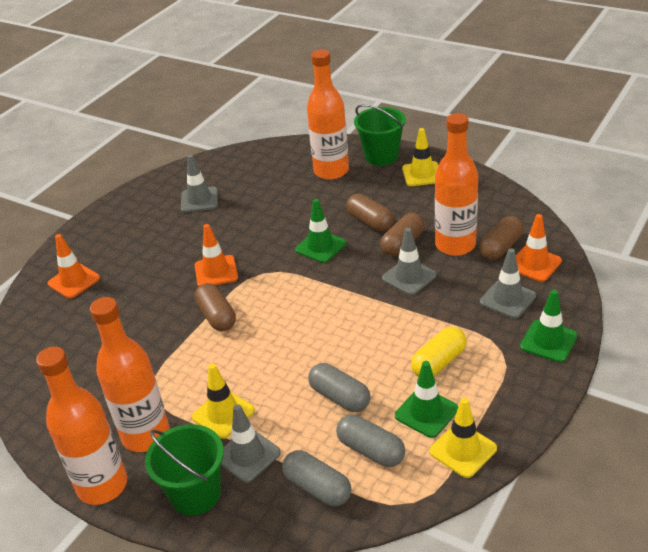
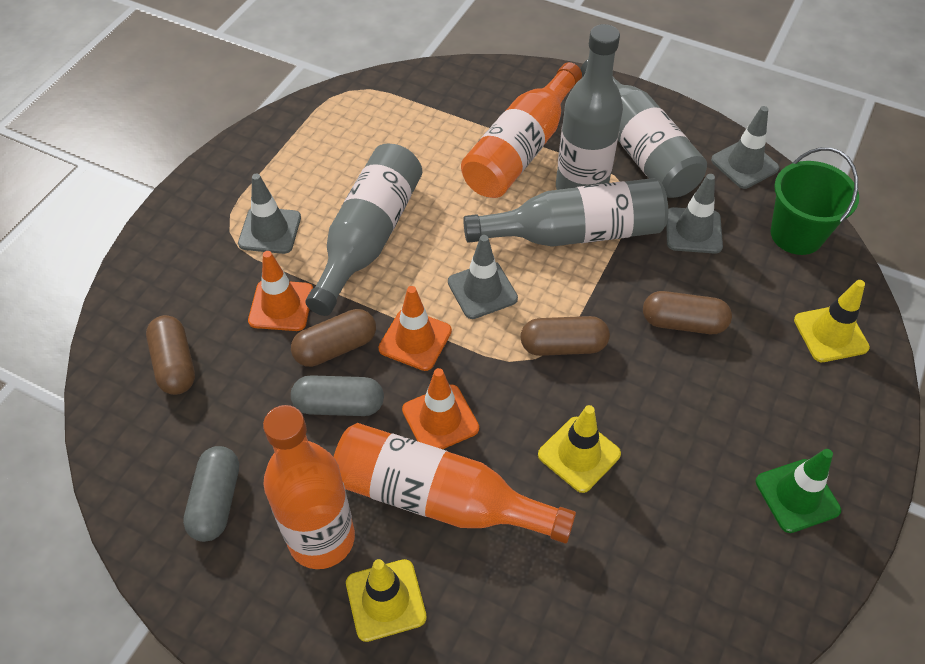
green bucket: 2 -> 1
green traffic cone: 3 -> 1
grey bottle: 0 -> 4
grey capsule: 3 -> 2
orange bottle: 4 -> 3
yellow capsule: 1 -> 0

